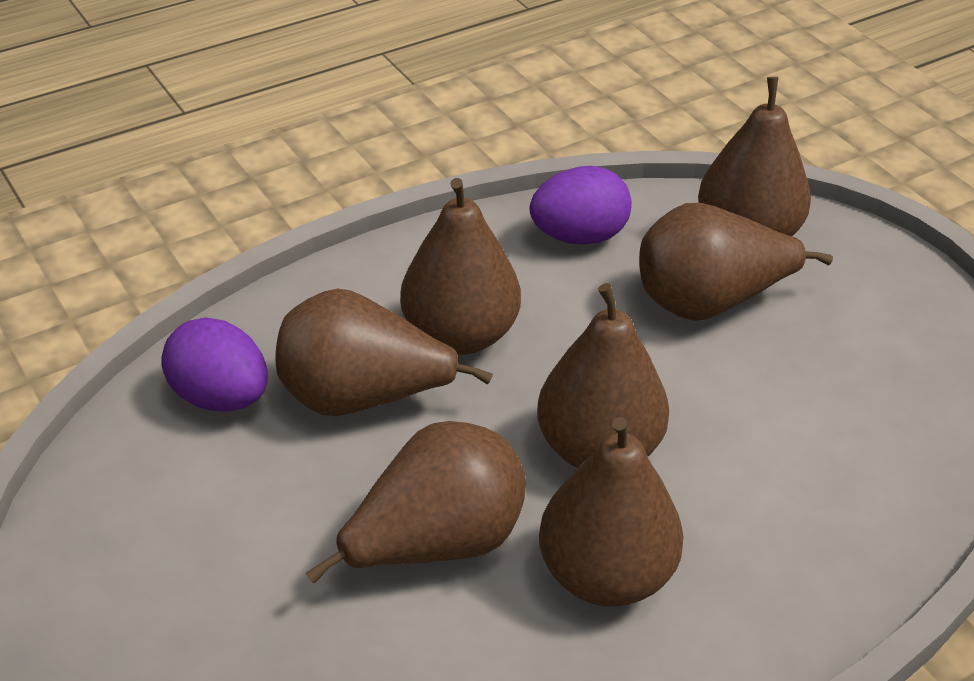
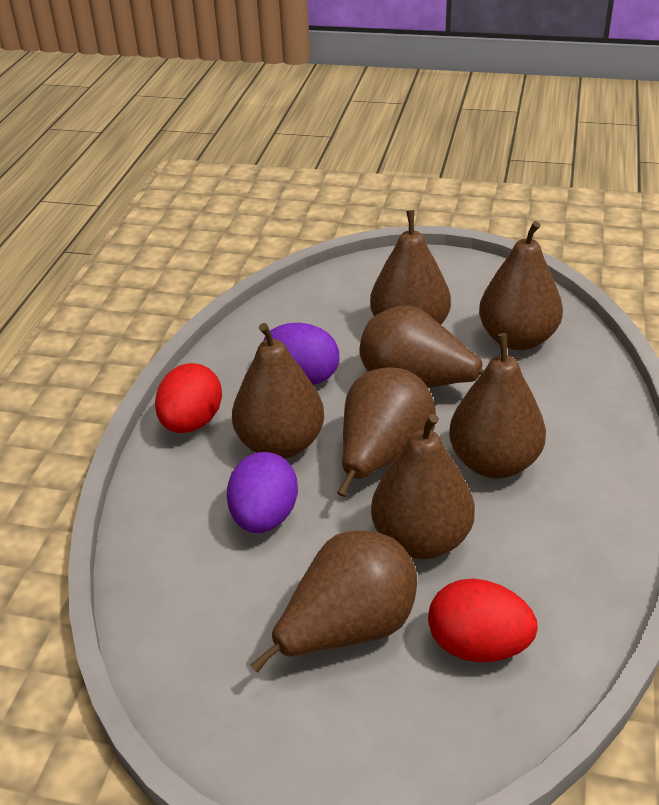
brown pear: 7 -> 8
red egg: 0 -> 2

